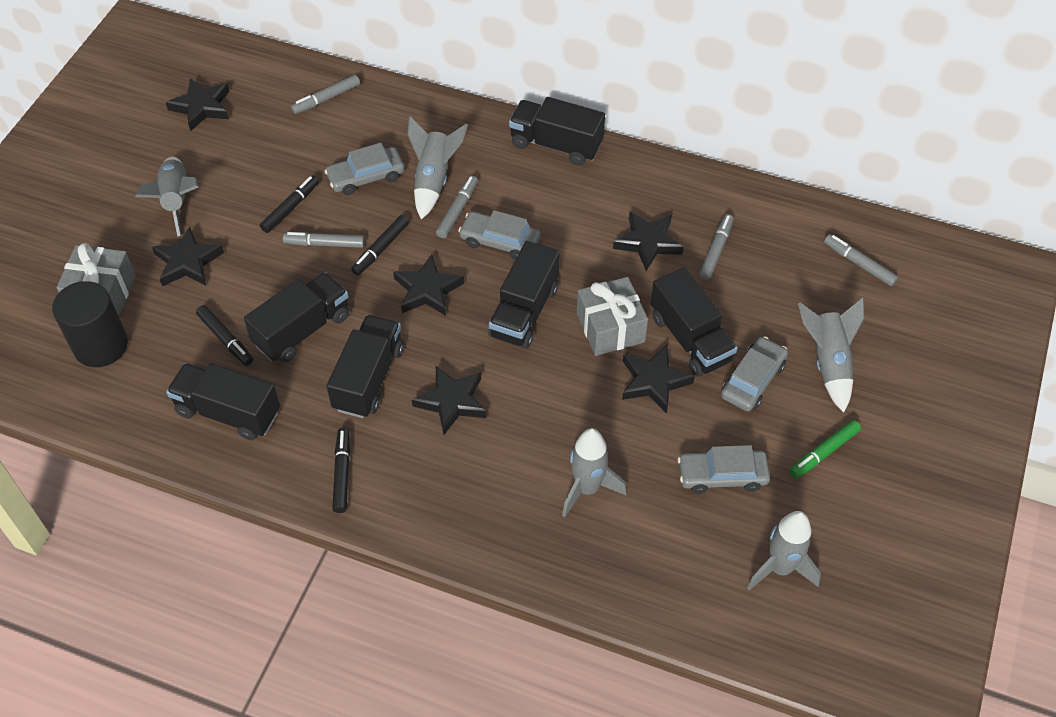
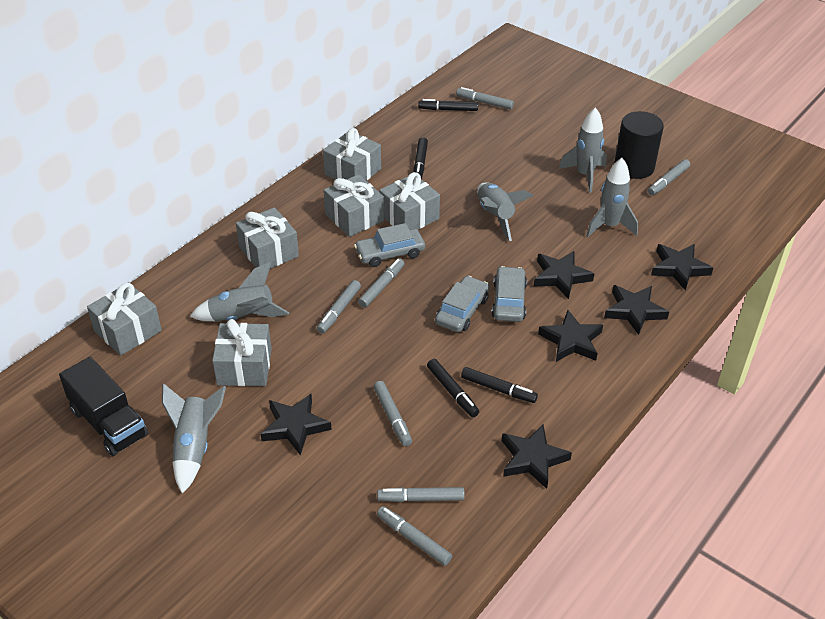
black truck: 6 -> 1
green marker: 1 -> 0
grey car: 4 -> 3
grey gift: 2 -> 6
grey marker: 5 -> 7

